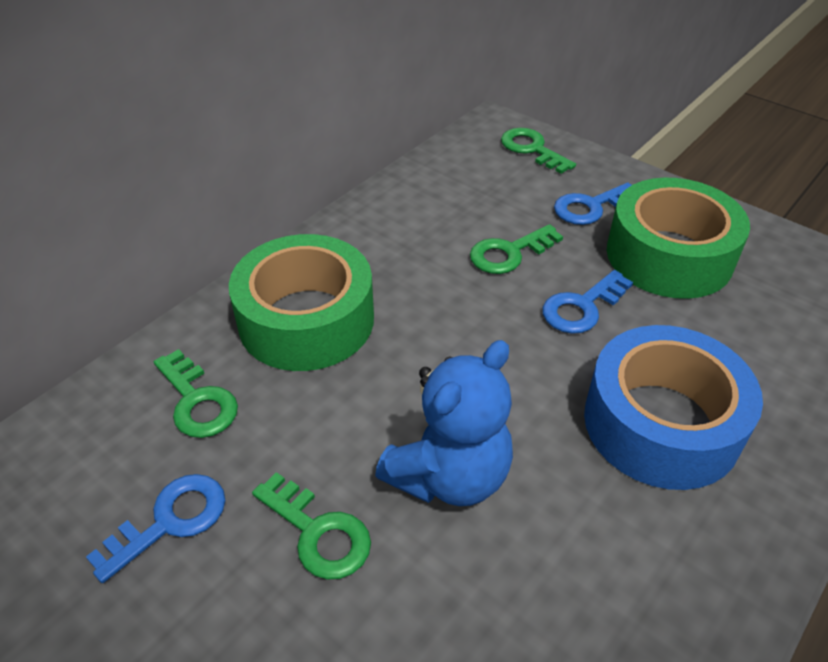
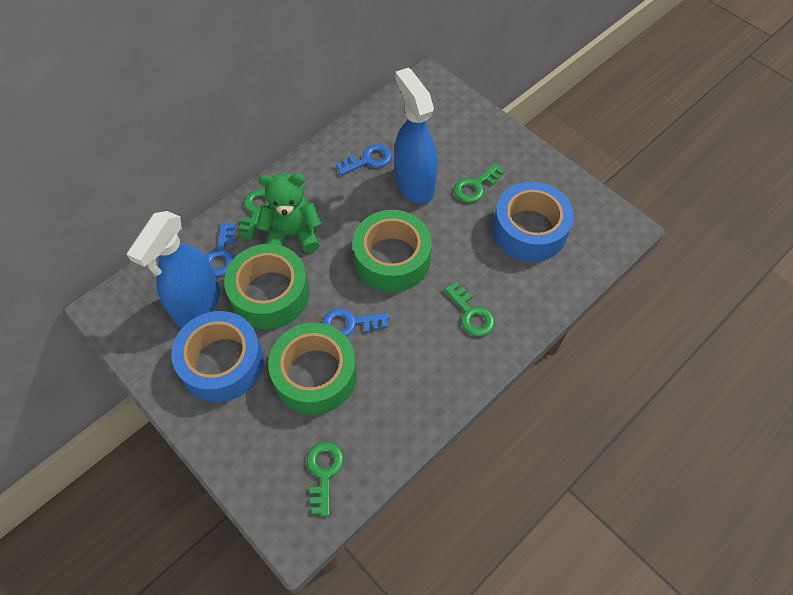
blue spray bottle: 0 -> 2
blue tape: 1 -> 2
blue teddy bear: 1 -> 0
green tape: 2 -> 3
green teddy bear: 0 -> 1

